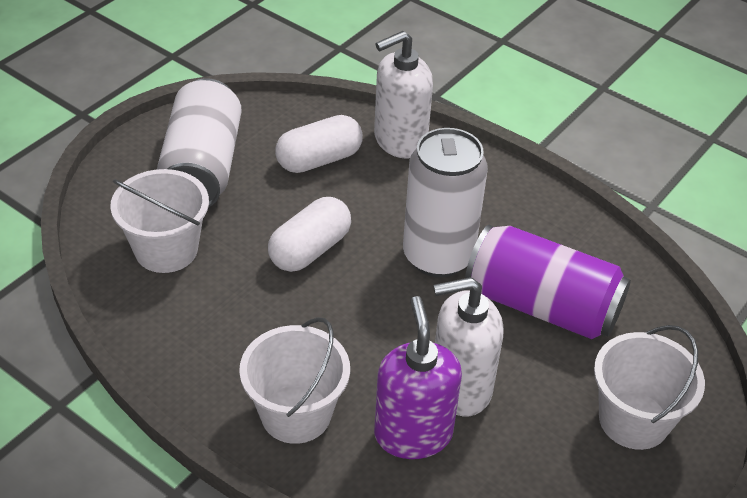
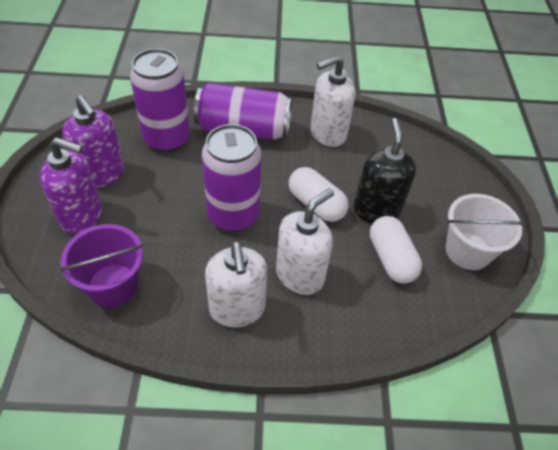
black soap dispenser: 0 -> 1
purple bucket: 0 -> 1
purple can: 1 -> 3
purple soap dispenser: 1 -> 2
white bucket: 3 -> 1
white can: 2 -> 0
white soap dispenser: 2 -> 3

